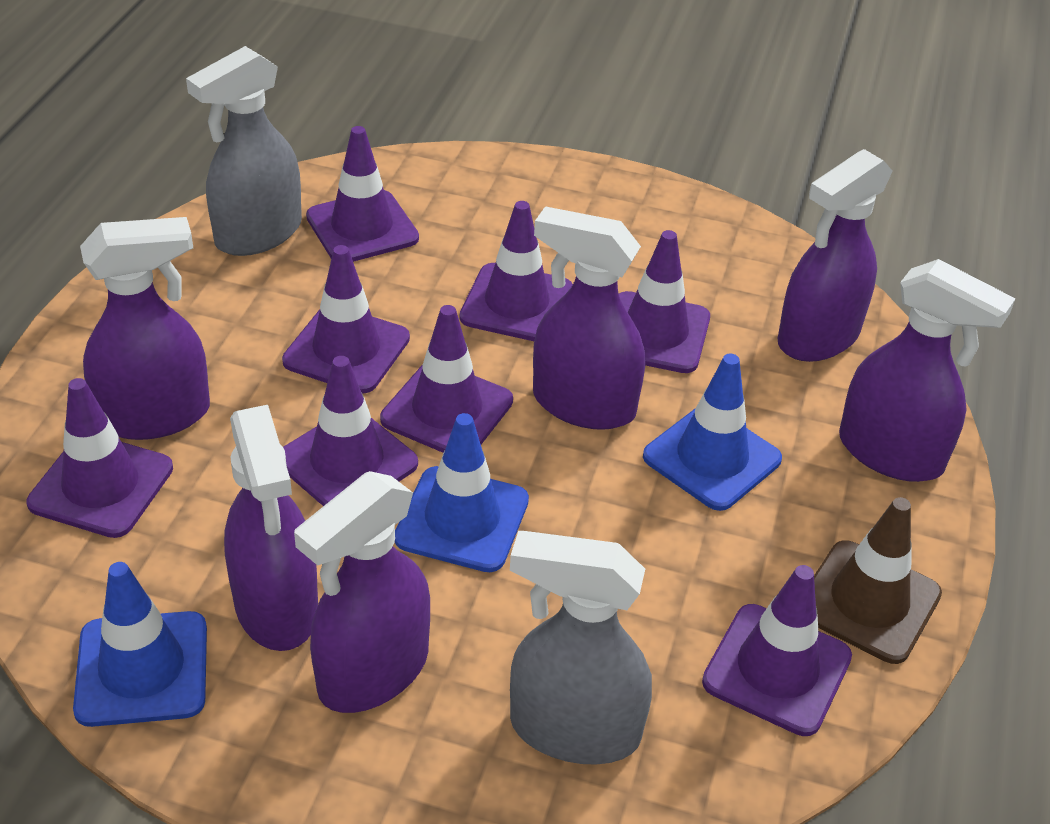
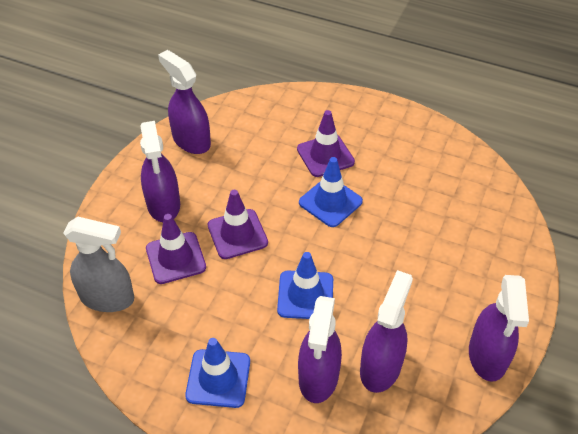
brown traffic cone: 1 -> 0
grey spray bottle: 2 -> 1
purple spray bottle: 6 -> 5
purple traffic cone: 8 -> 3

